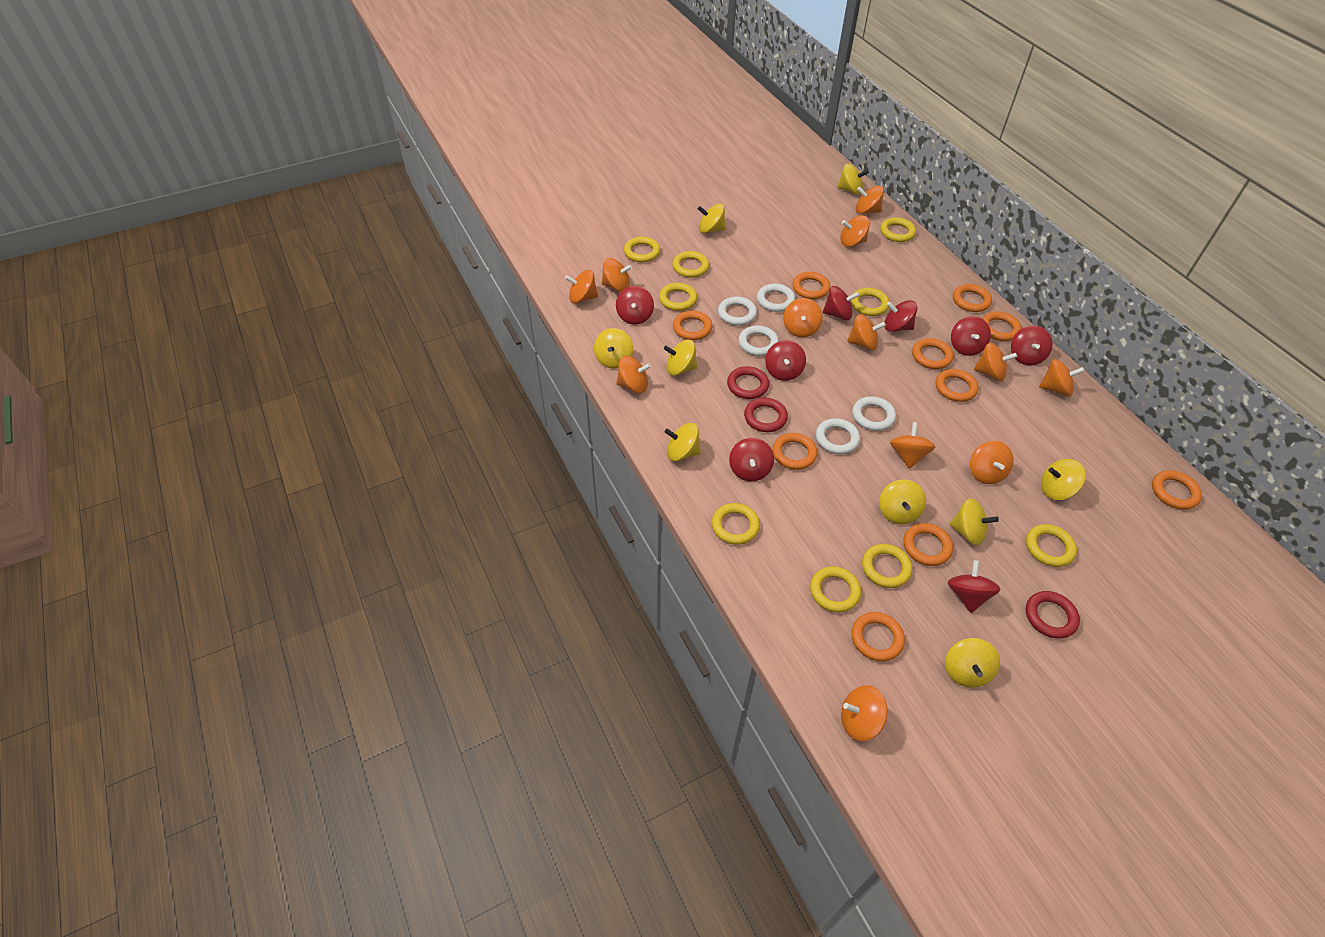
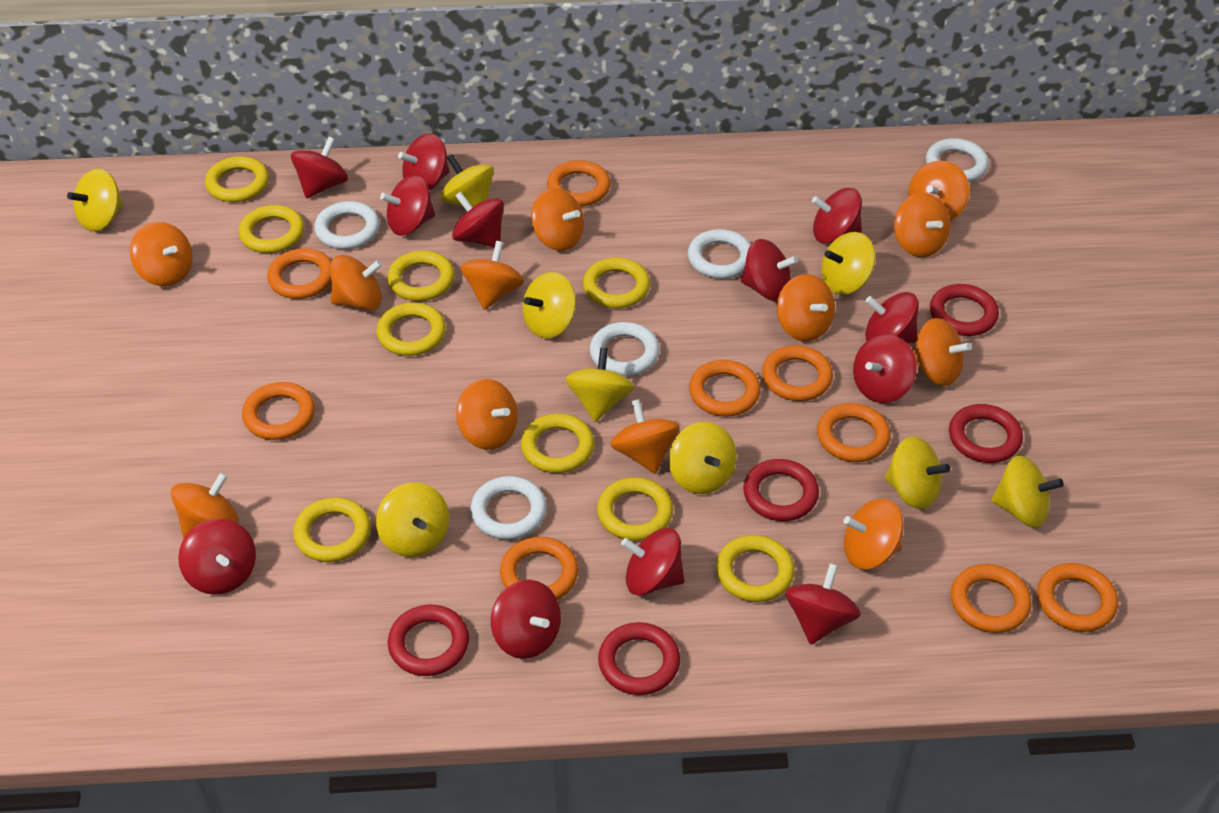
orange ring: 10 -> 9
red ring: 3 -> 5
red spinning top: 8 -> 12

